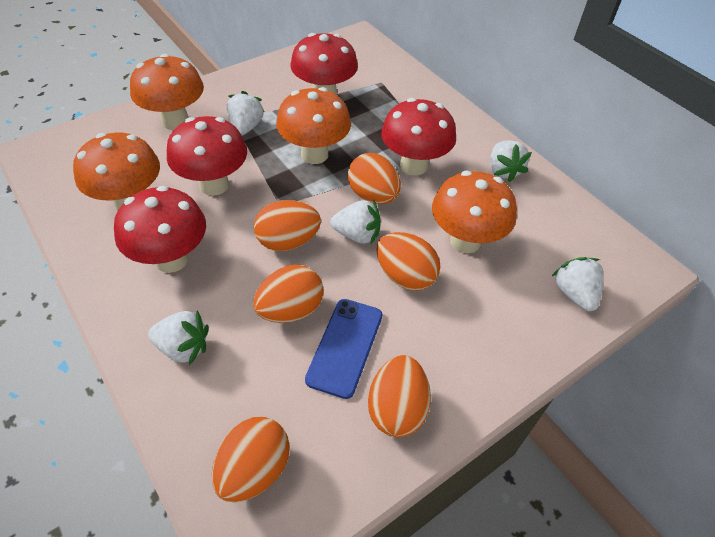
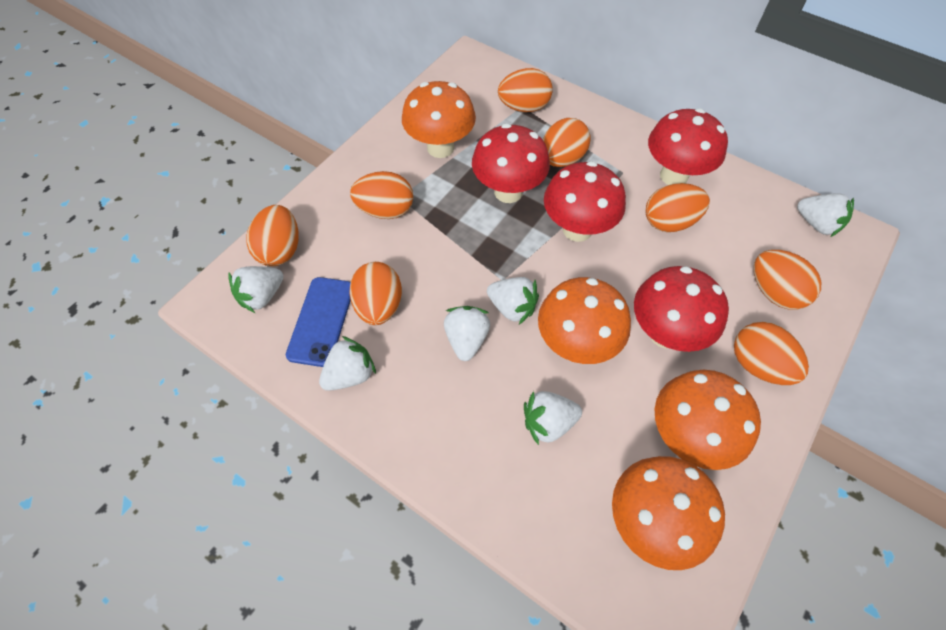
orange egg: 6 -> 8
white strawberry: 5 -> 6

